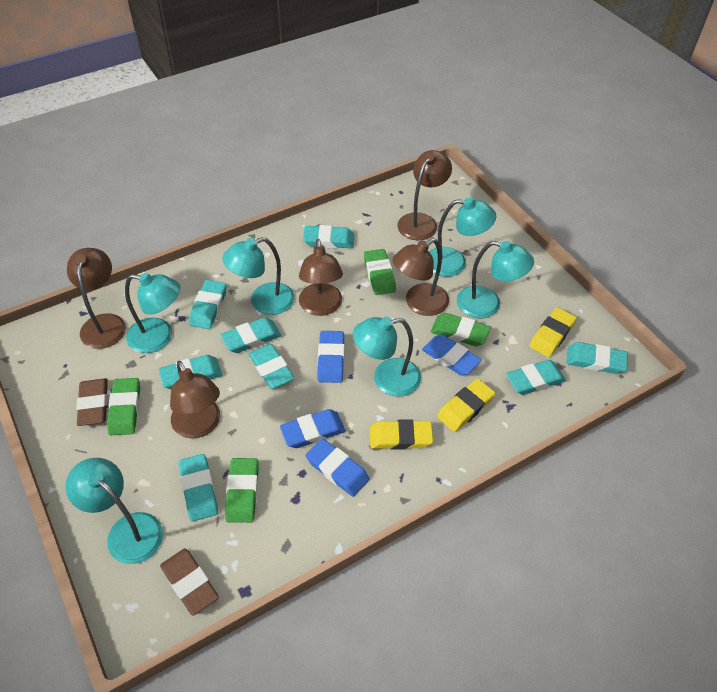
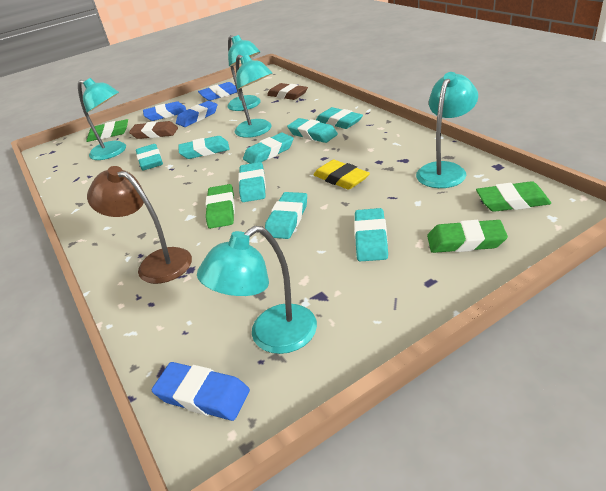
brown lamp: 5 -> 1
turquoise lamp: 6 -> 5
yellow eraser: 3 -> 1

